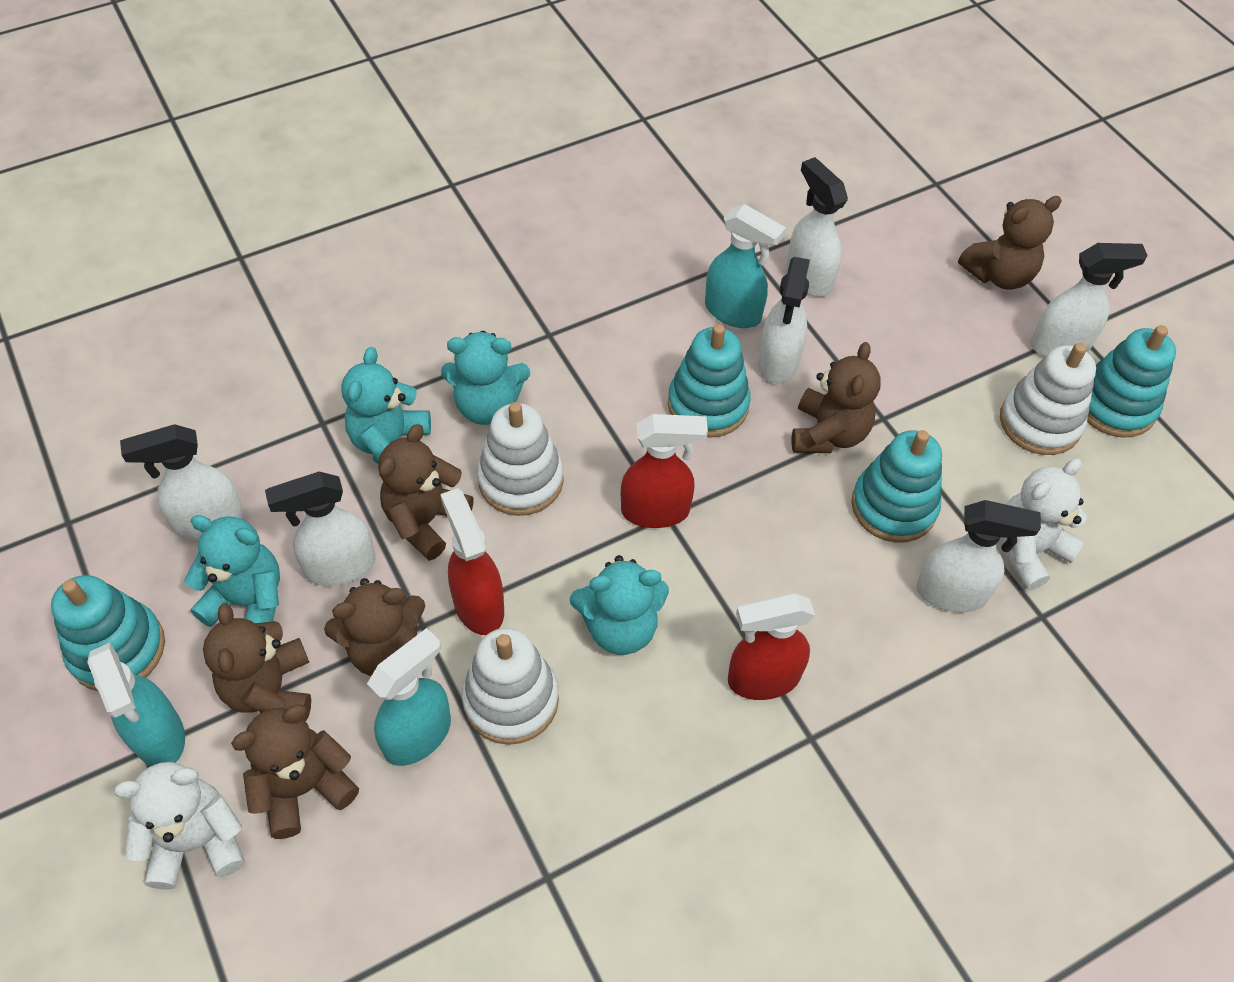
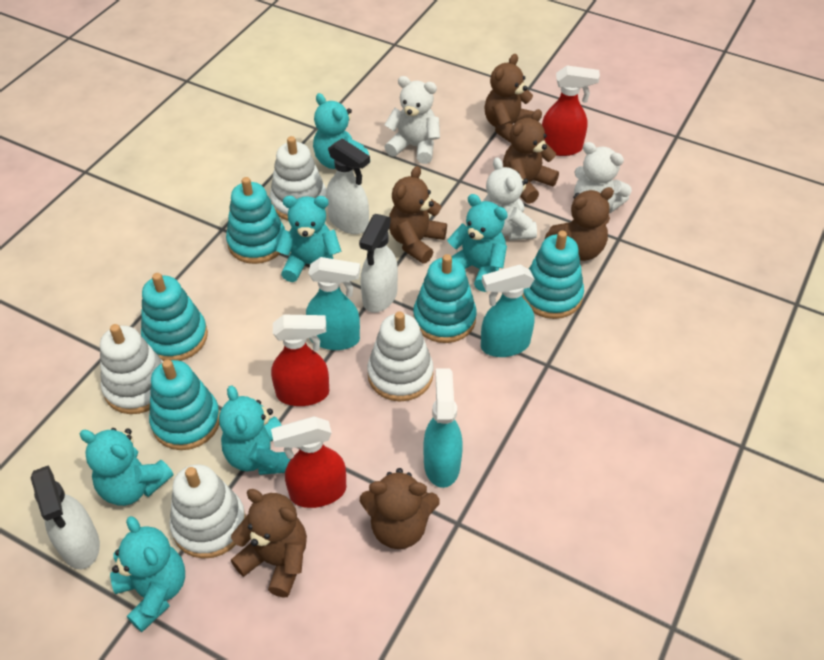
turquoise stacking toy: 4 -> 5
turquoise teddy bear: 4 -> 6
white spray bottle: 6 -> 3
white stacking toy: 3 -> 4
white teddy bear: 2 -> 3

